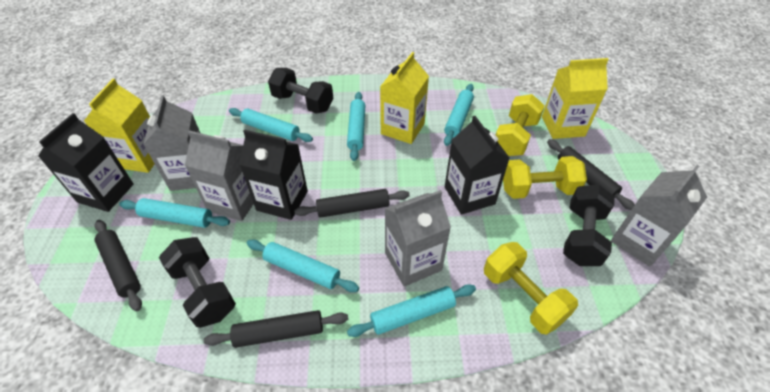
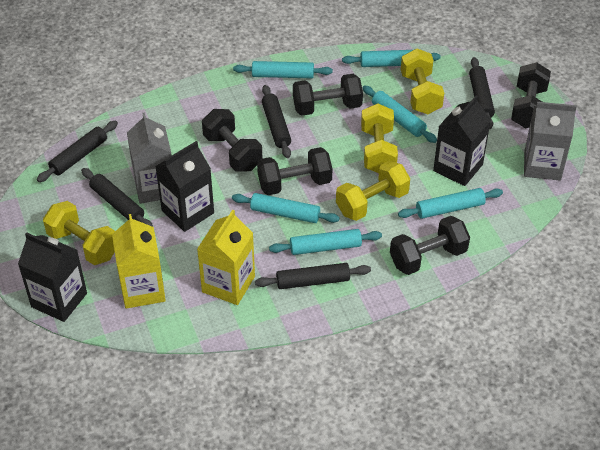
black dumbbell: 3 -> 5
black rolling pin: 4 -> 5
grey carton: 4 -> 2
yellow carton: 3 -> 2
yellow dumbbell: 3 -> 4

